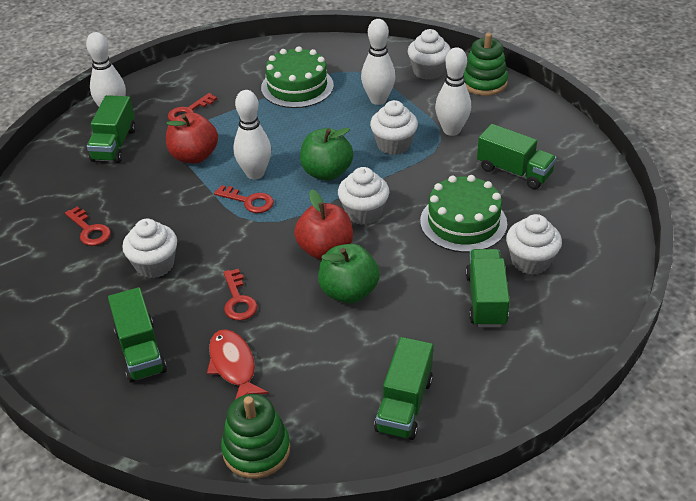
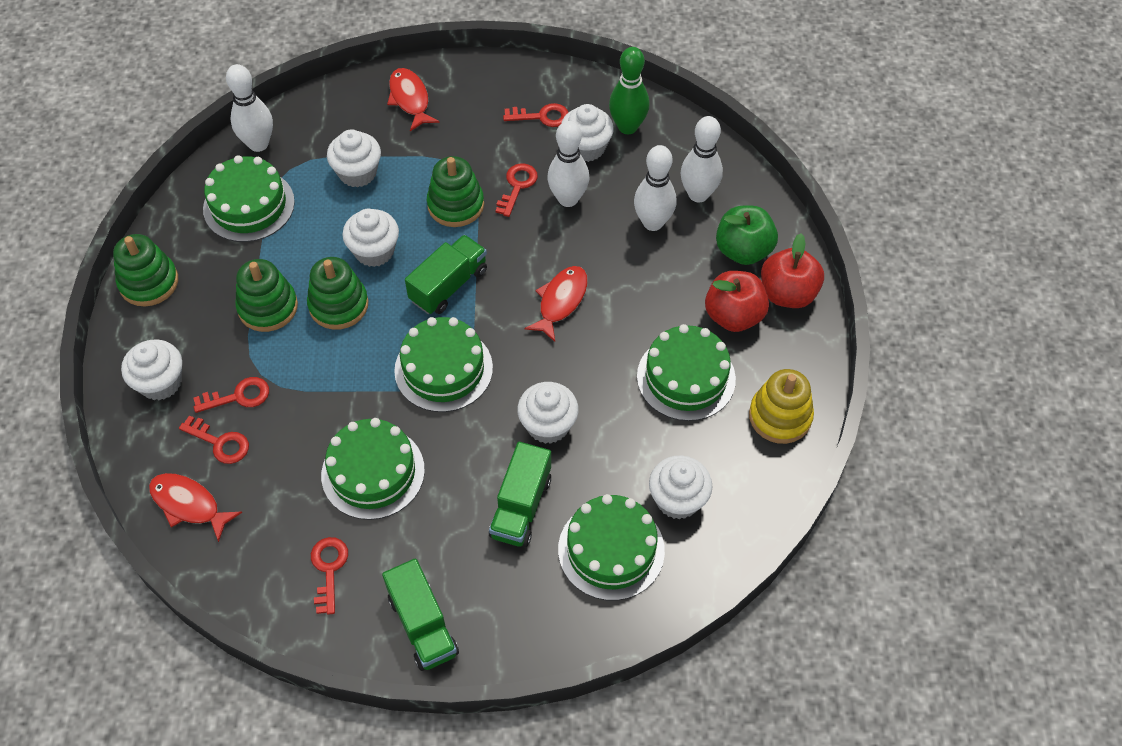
green apple: 2 -> 1
green bowling pin: 0 -> 1
green cake: 2 -> 5
green stacking toy: 2 -> 4
green truck: 5 -> 3
red fish: 1 -> 3
red key: 4 -> 5
white cupcake: 5 -> 6
yellow stacking toy: 0 -> 1

